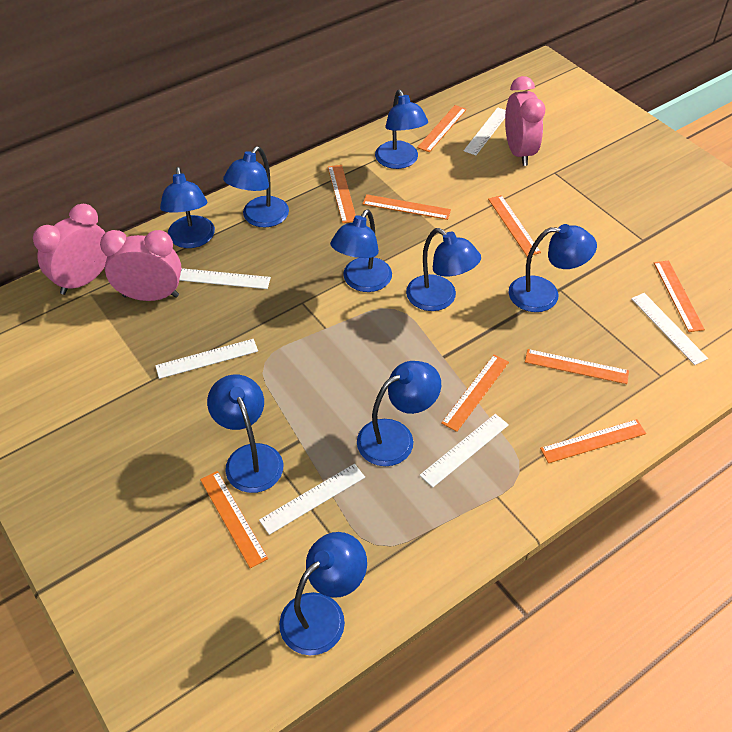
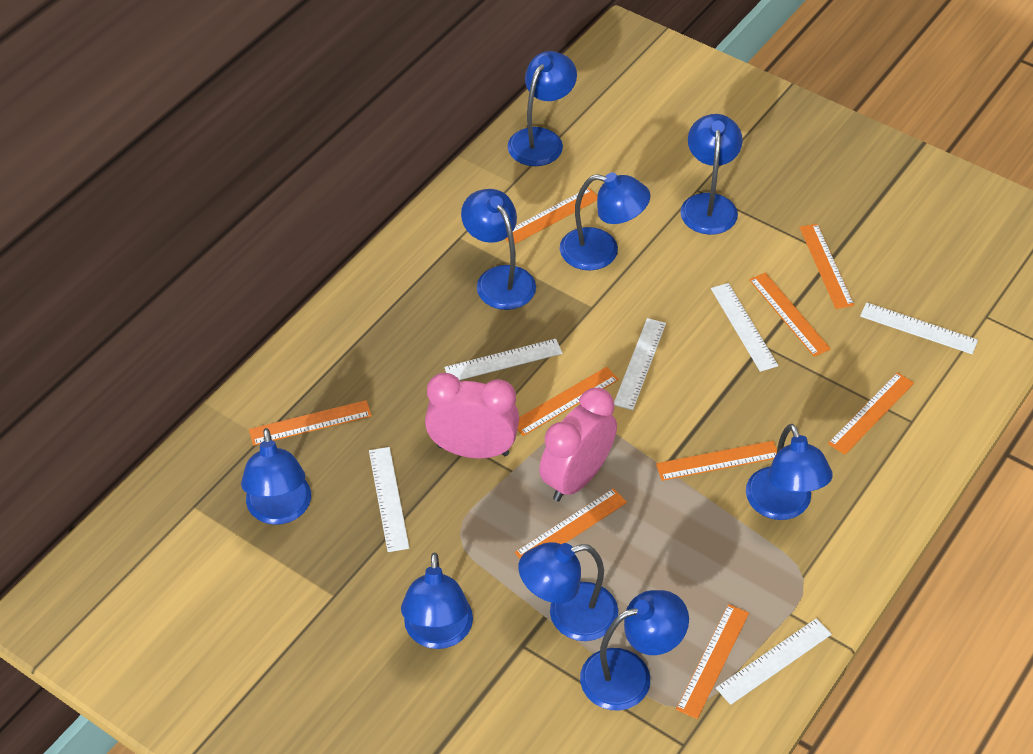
pink clock: 3 -> 2

